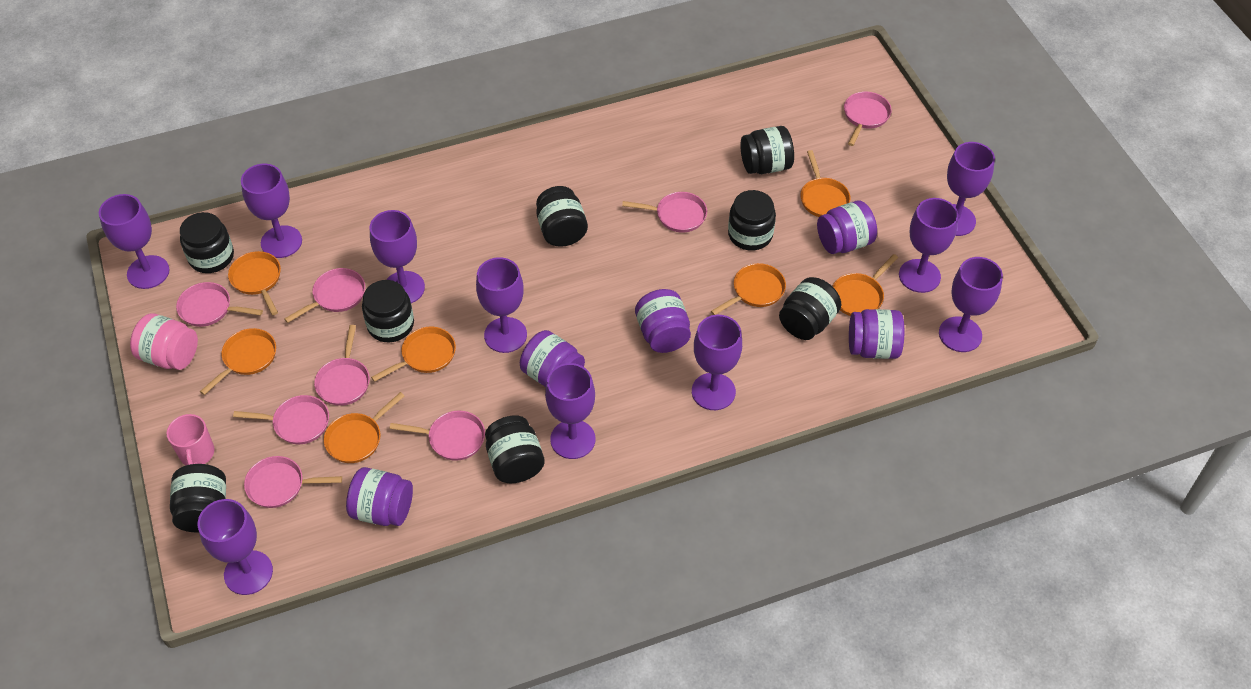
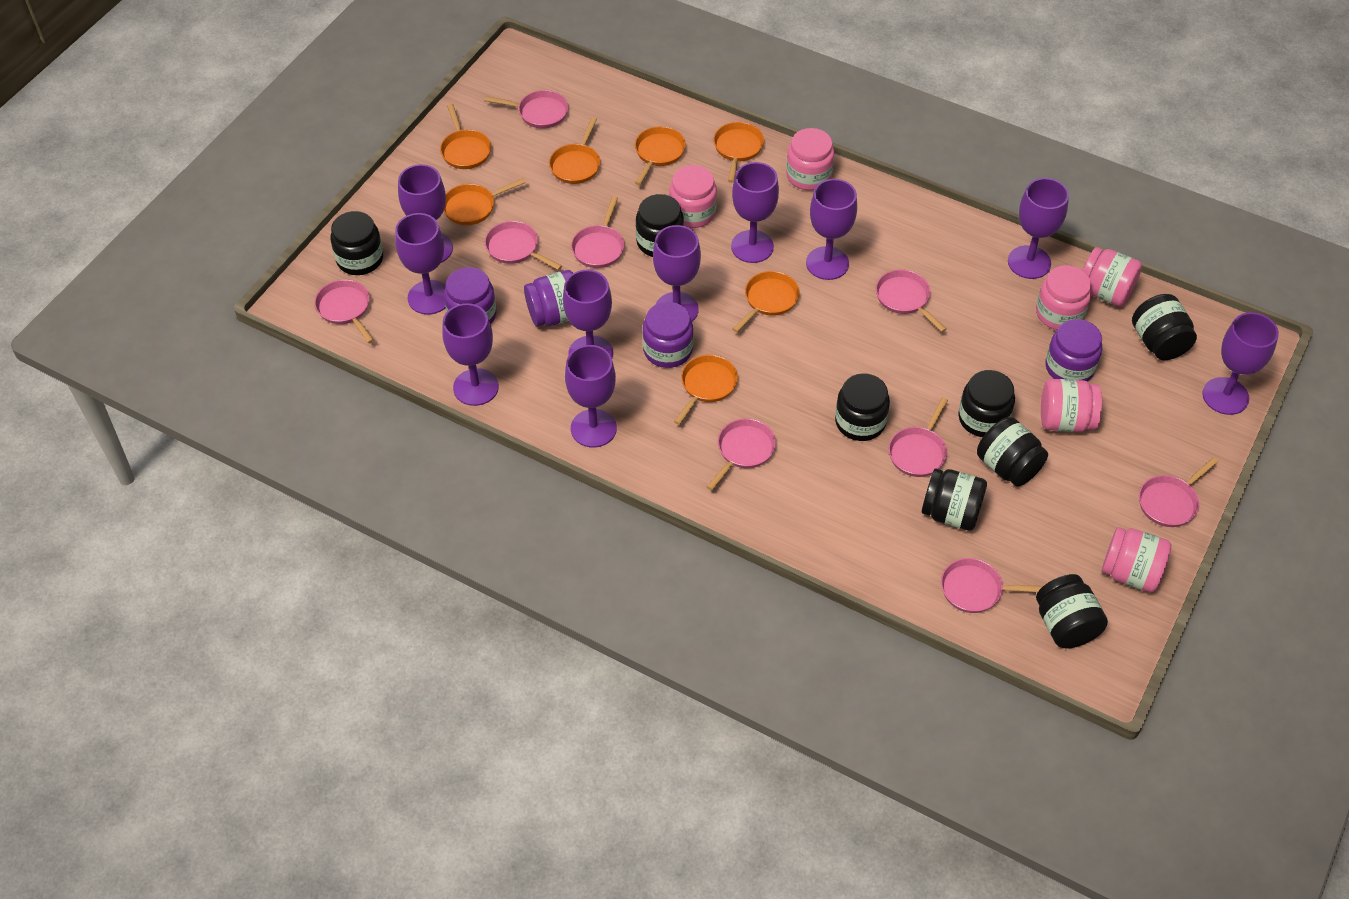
pink jar: 1 -> 6
pink mug: 1 -> 0
pink pan: 8 -> 9
purple jar: 5 -> 4

